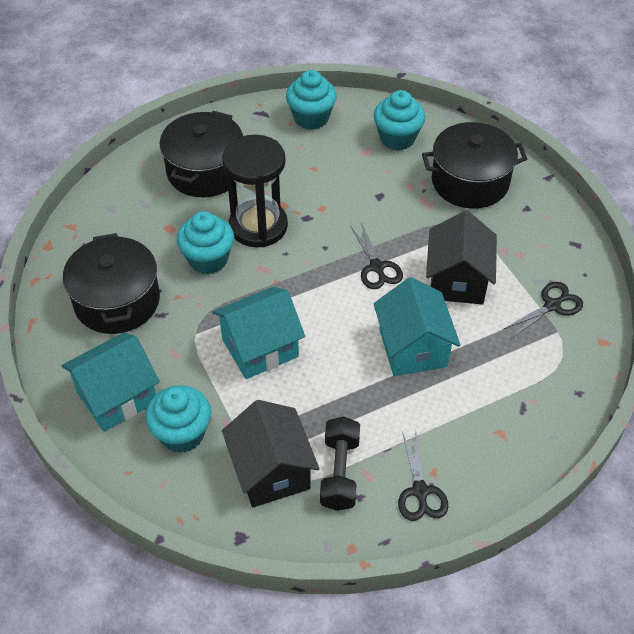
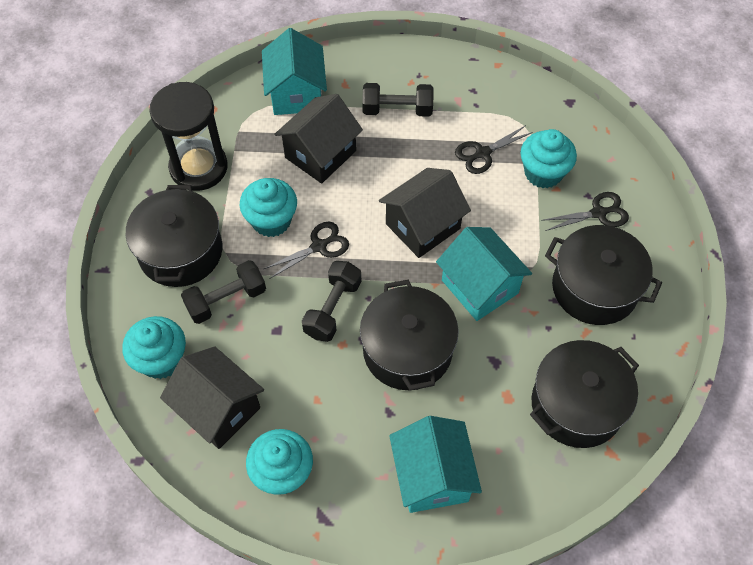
black dumbbell: 1 -> 3
black house: 2 -> 3
black pot: 3 -> 4

